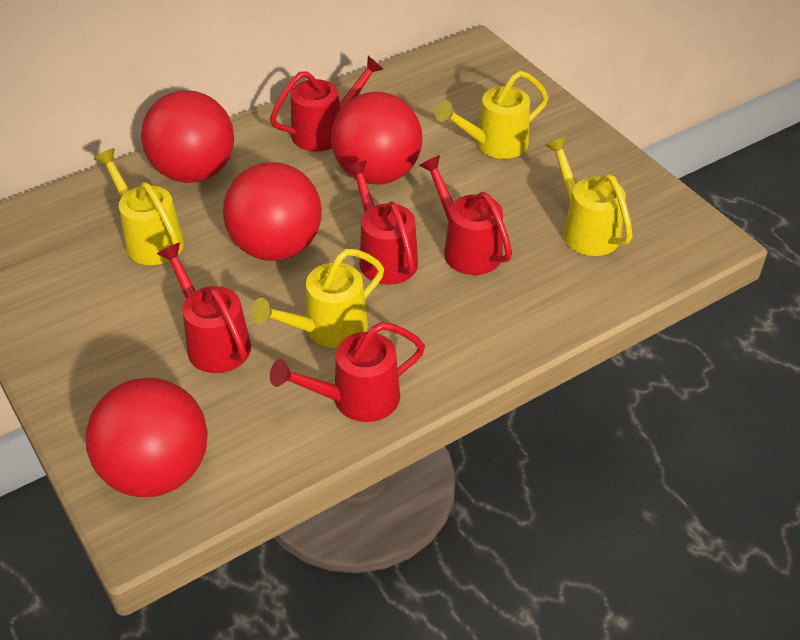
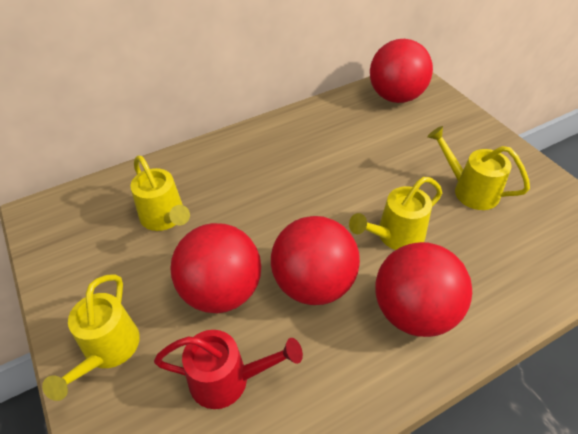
red watering can: 5 -> 1

